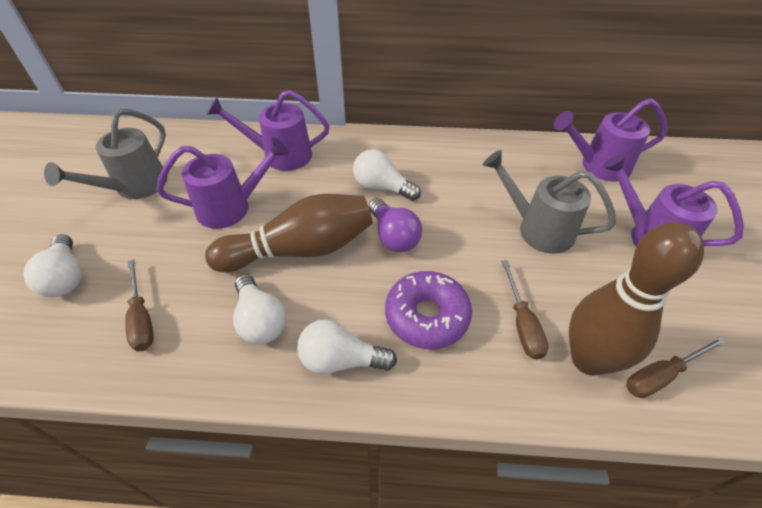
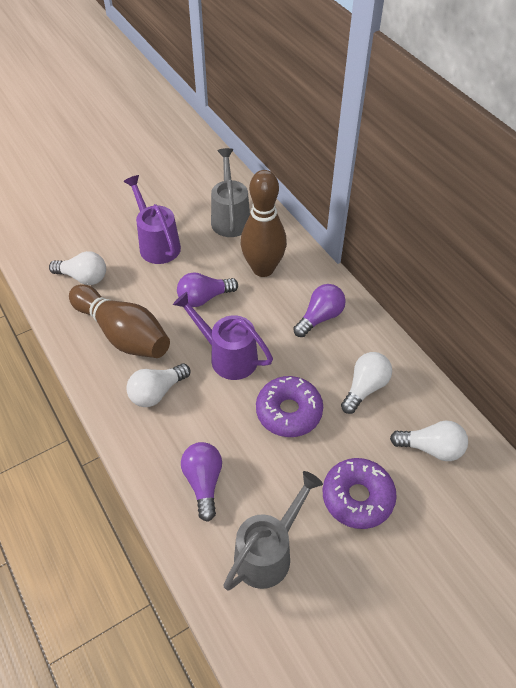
brown screwdriver: 3 -> 0
purple donut: 1 -> 2
purple light bulb: 1 -> 3
purple watering can: 4 -> 2

